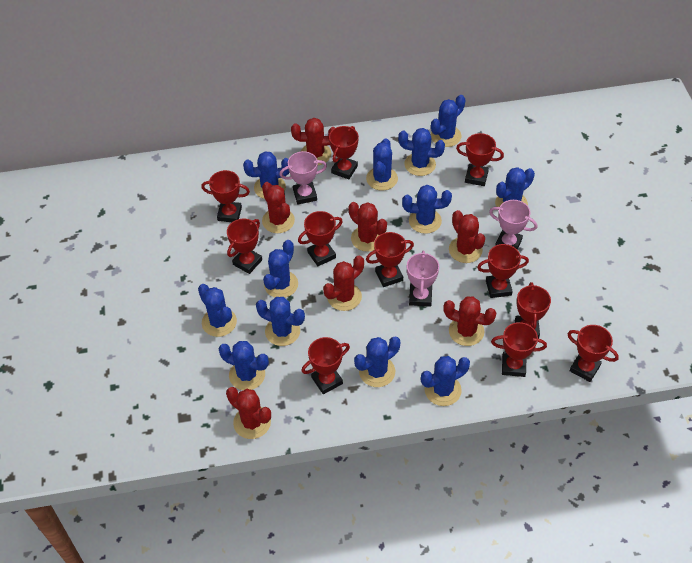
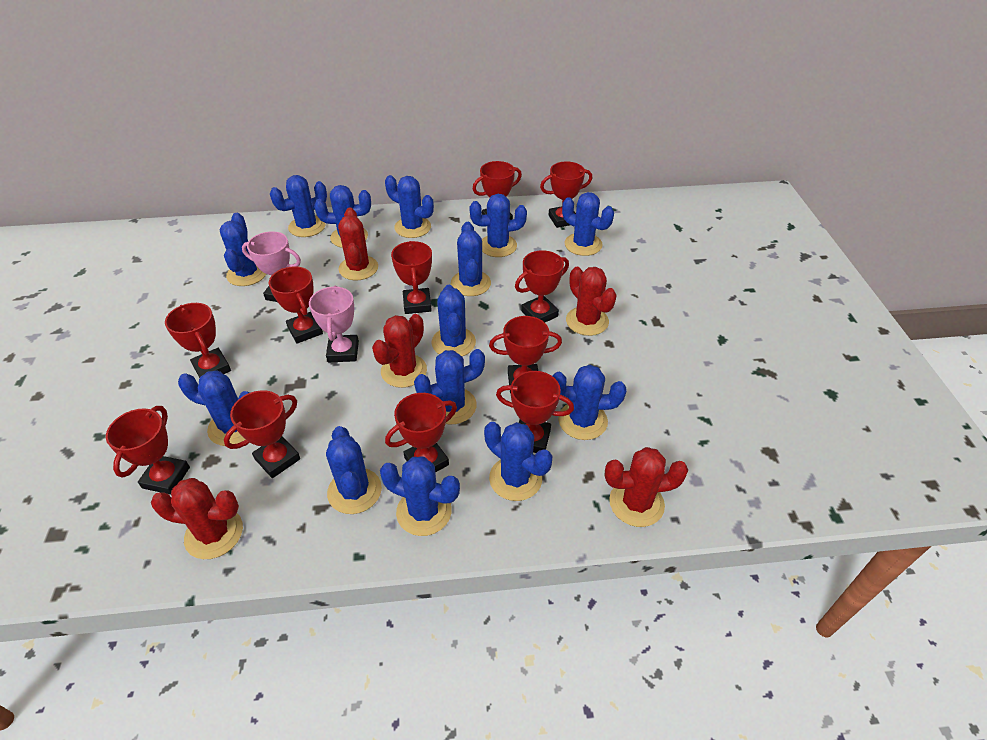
blue cactus: 12 -> 14
pink trophy: 3 -> 2
red cactus: 7 -> 5

